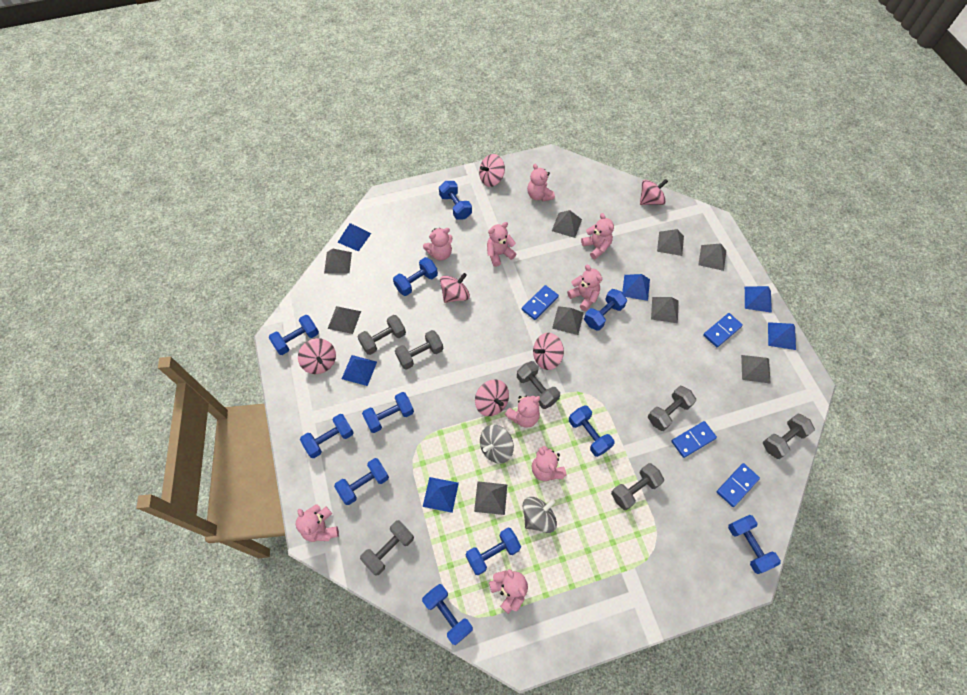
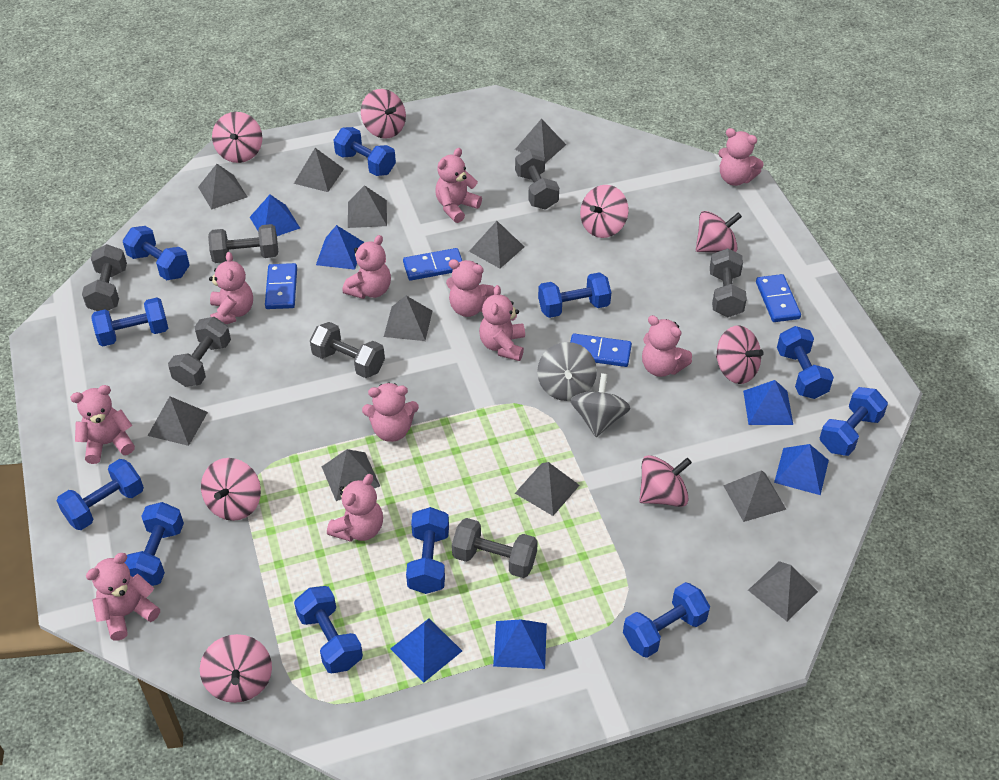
grey pyramid: 9 -> 11
pink spinning top: 6 -> 8
pink teddy bear: 9 -> 11

